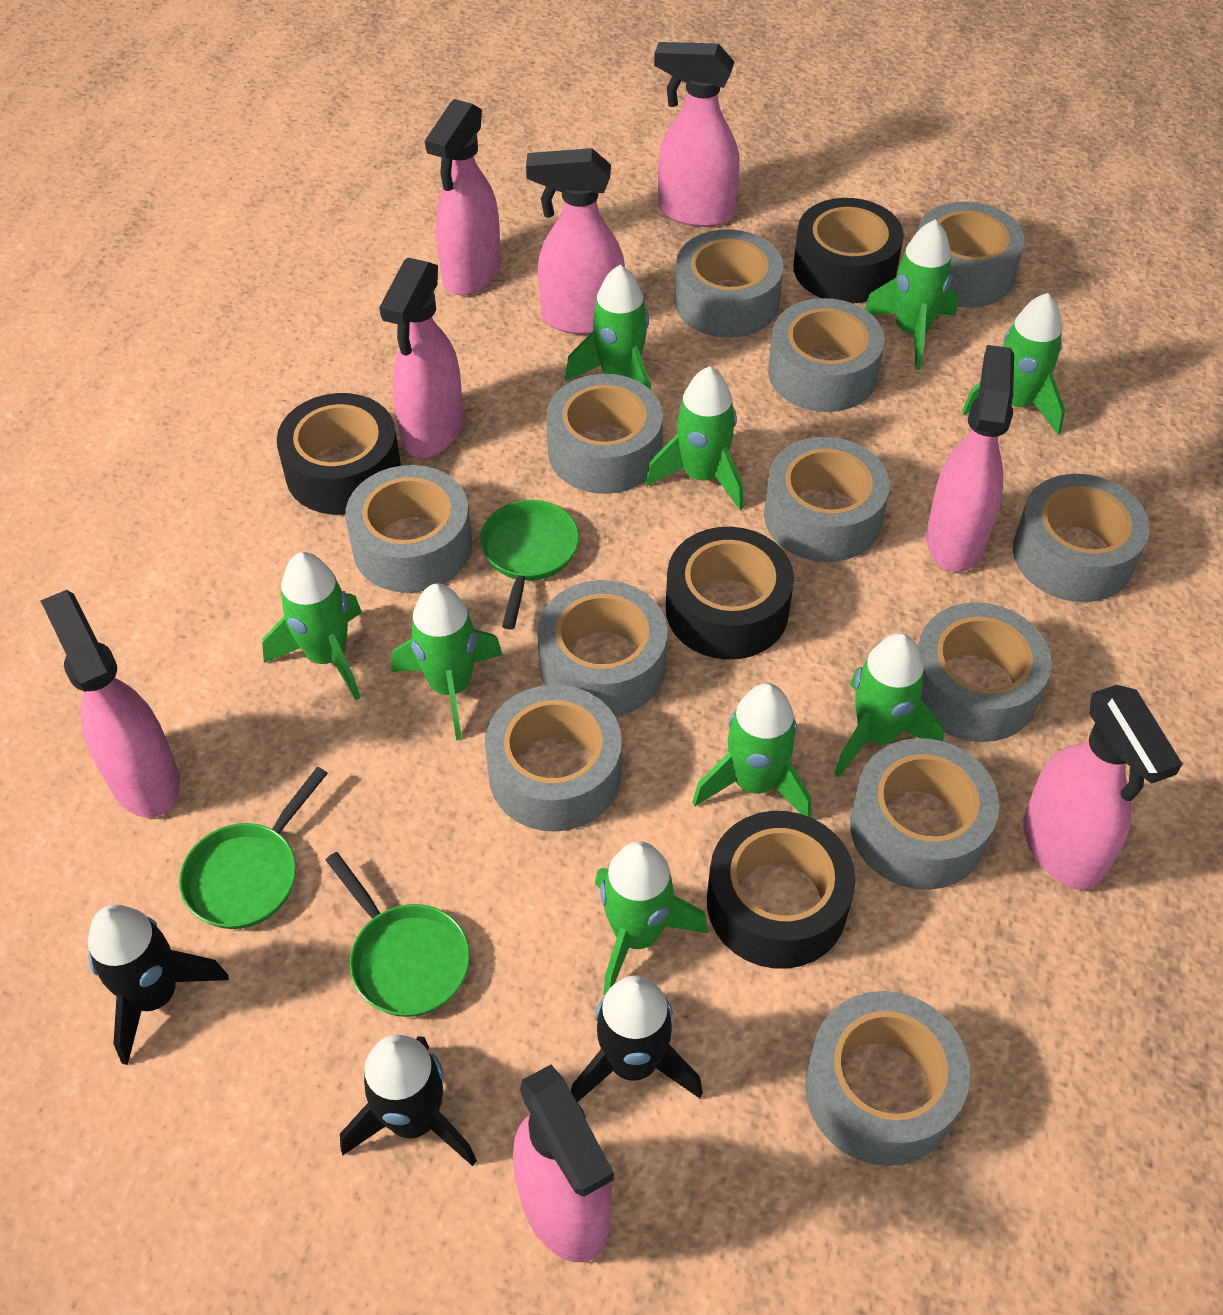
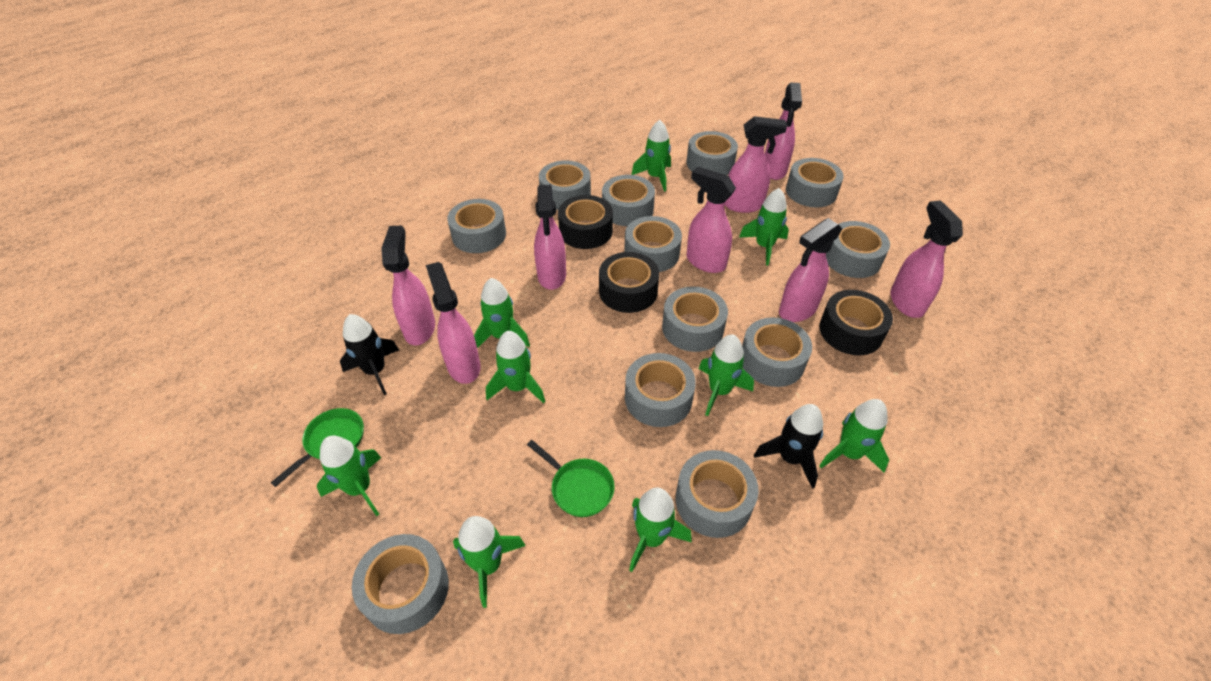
black rocket: 3 -> 2
black tape: 4 -> 3
green pan: 3 -> 2

